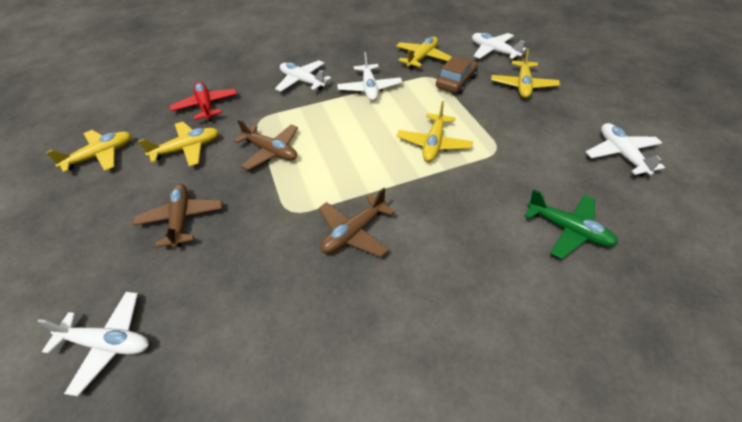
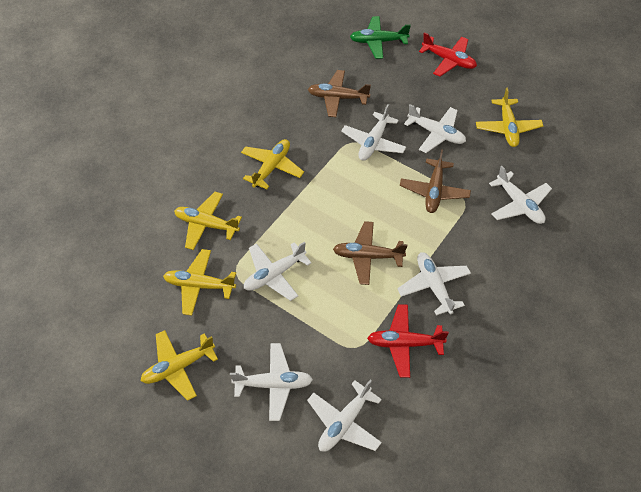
brown car: 1 -> 0
red plane: 1 -> 2
white plane: 5 -> 7

